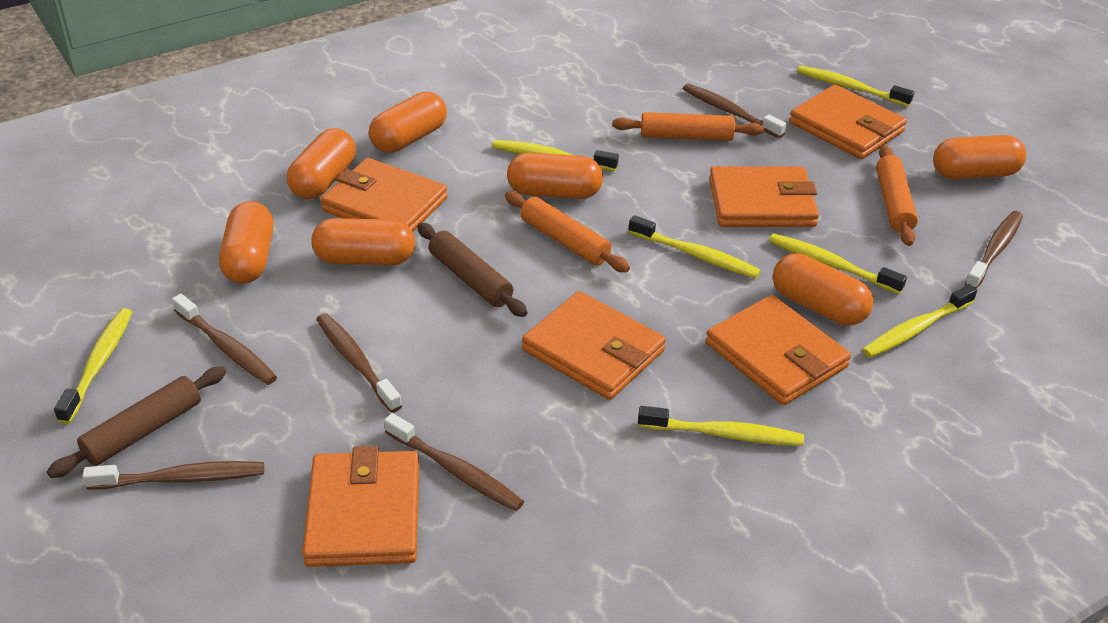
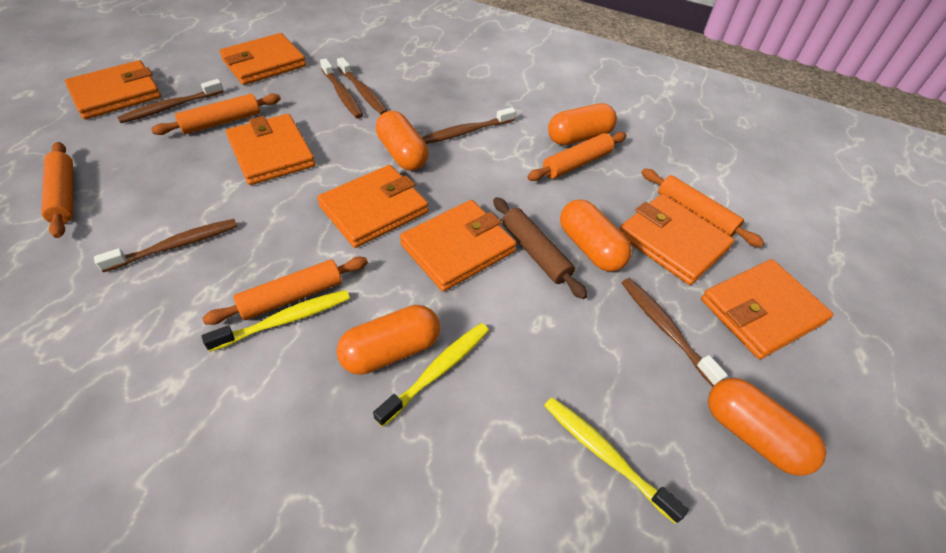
brown rolling pin: 2 -> 1
orange capsule: 7 -> 5
orange rolling pin: 3 -> 5
orange wallet: 6 -> 7
yellow toothbrush: 7 -> 3

